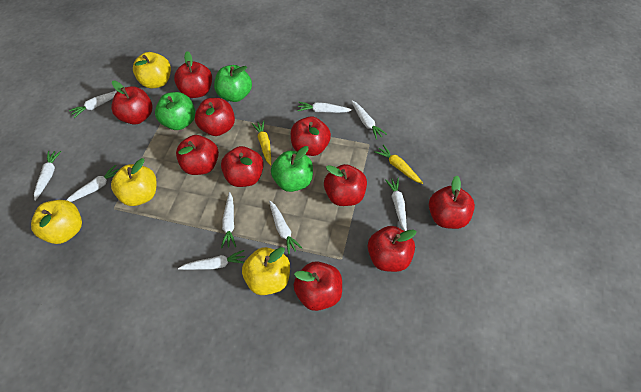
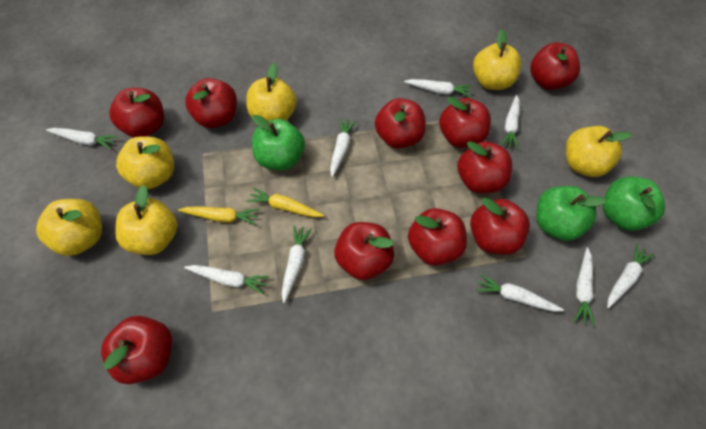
yellow apple: 4 -> 6

